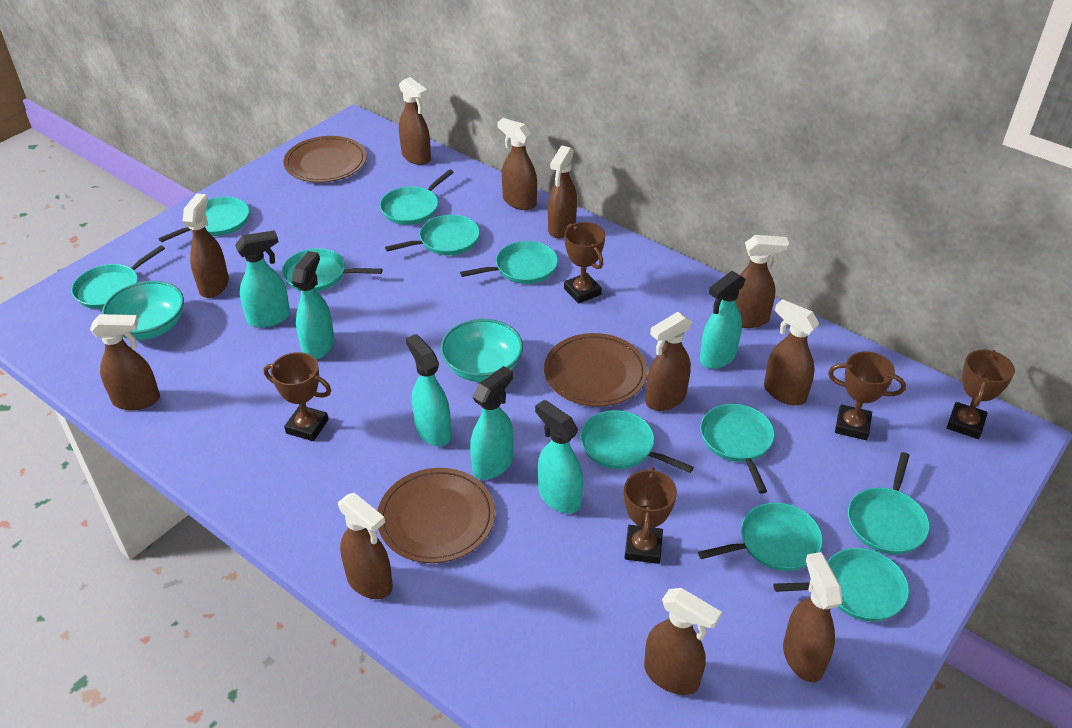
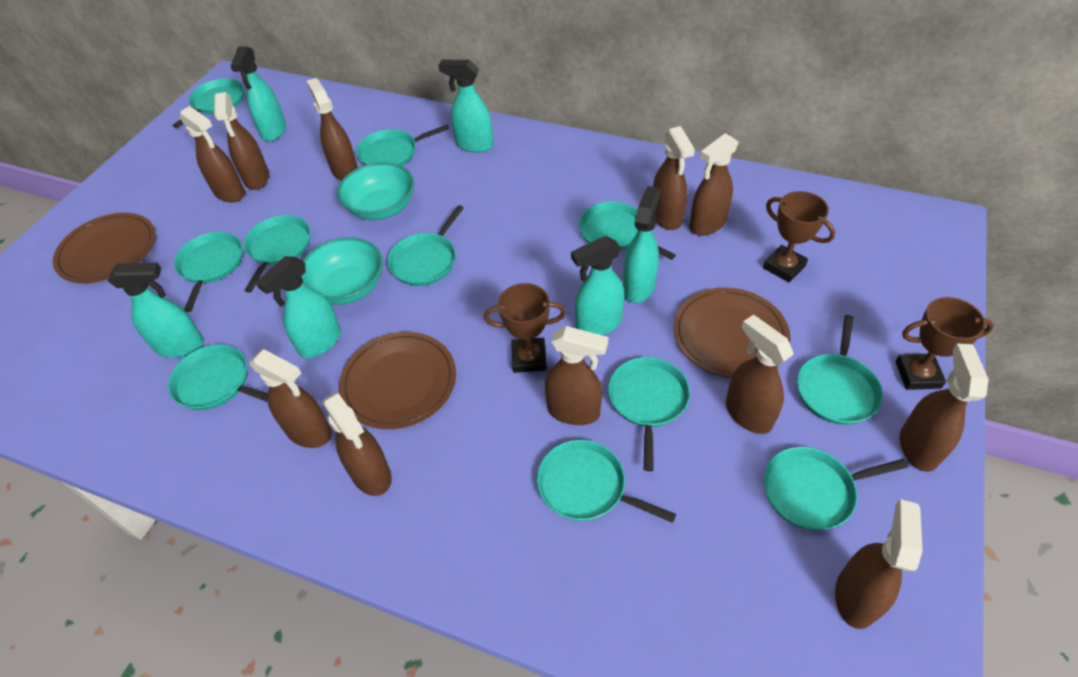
brown trophy: 5 -> 3

